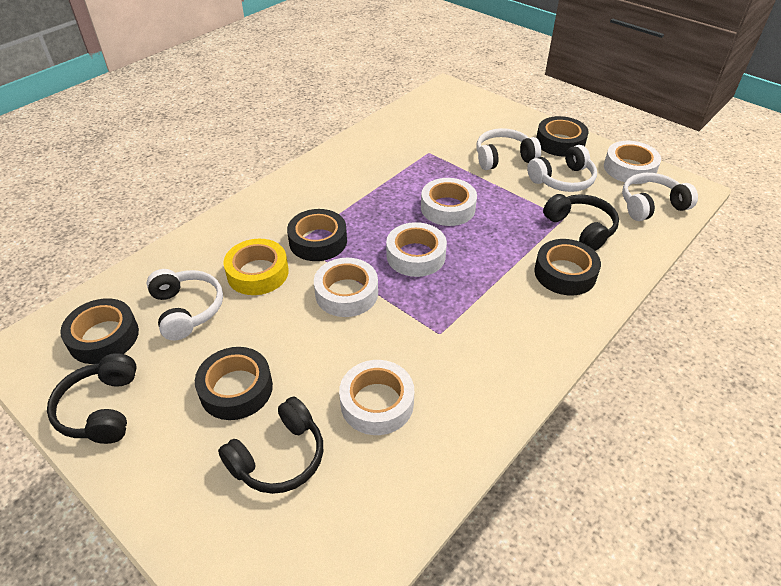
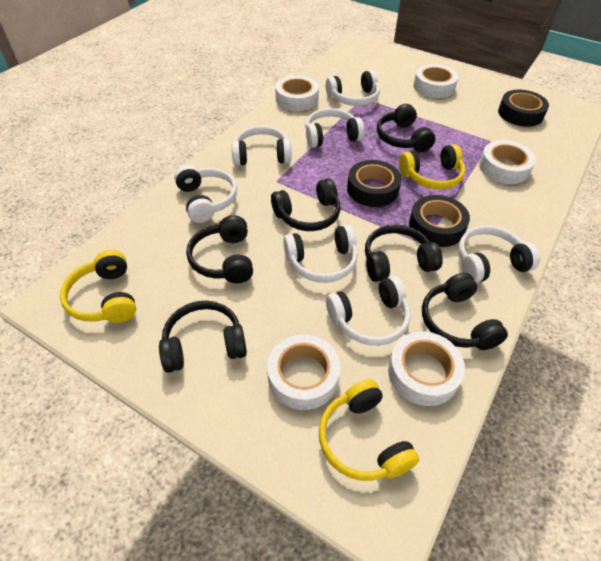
black headphones: 3 -> 6
black tape: 5 -> 3
white headphones: 4 -> 7
yellow headphones: 0 -> 3
yellow tape: 1 -> 0

